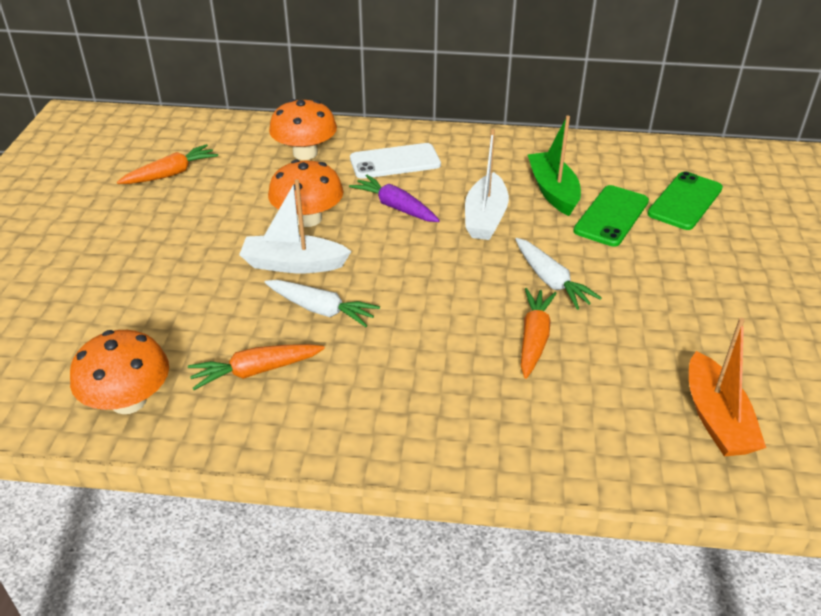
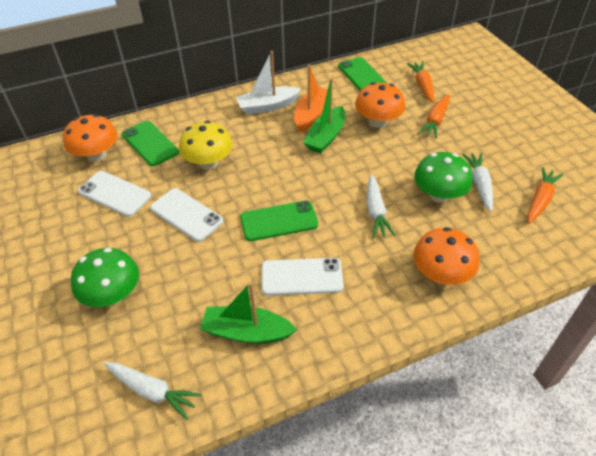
green boat: 1 -> 2
green mushroom: 0 -> 2
green phone: 2 -> 3
purple carrot: 1 -> 0
white boat: 2 -> 1
white carrot: 2 -> 3
white phone: 1 -> 3
yellow mushroom: 0 -> 1

